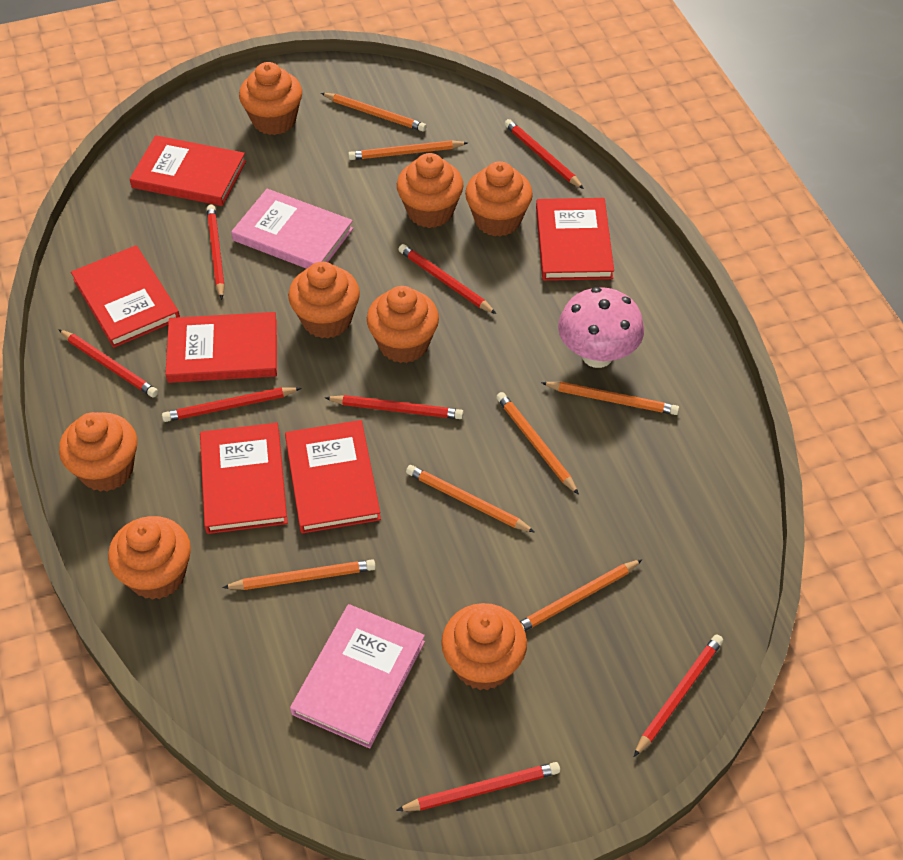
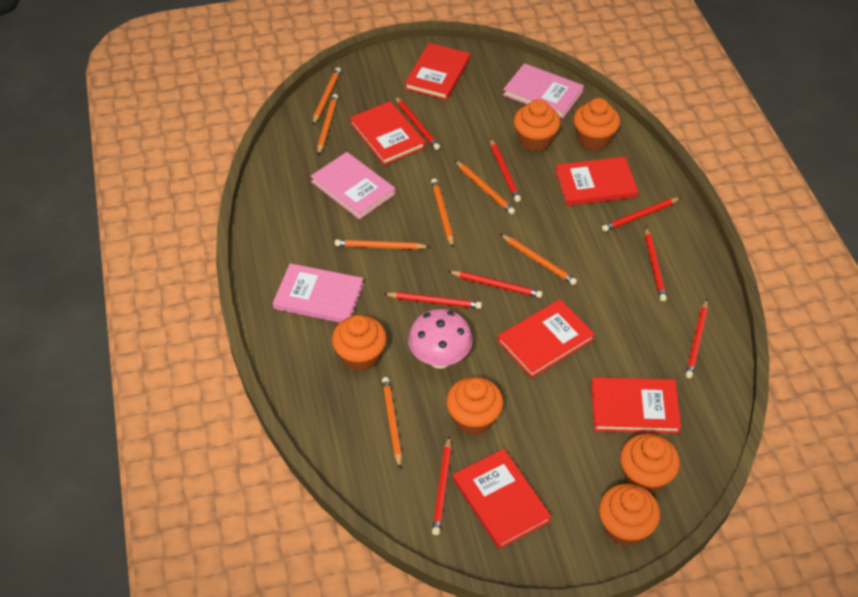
orange cupcake: 8 -> 6
pink book: 2 -> 3

